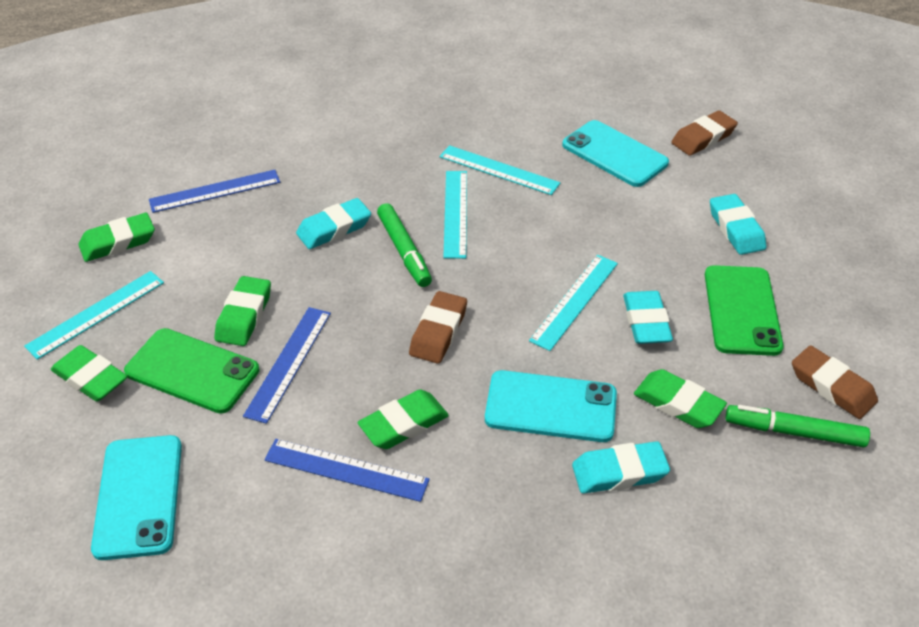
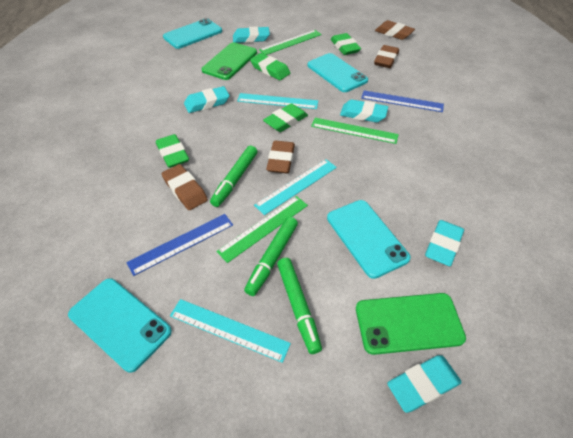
blue ruler: 3 -> 2
brown eraser: 3 -> 4
green eraser: 5 -> 4
green marker: 2 -> 3
green ruler: 0 -> 3
turquoise eraser: 4 -> 5
turquoise phone: 3 -> 4
turquoise ruler: 4 -> 3

